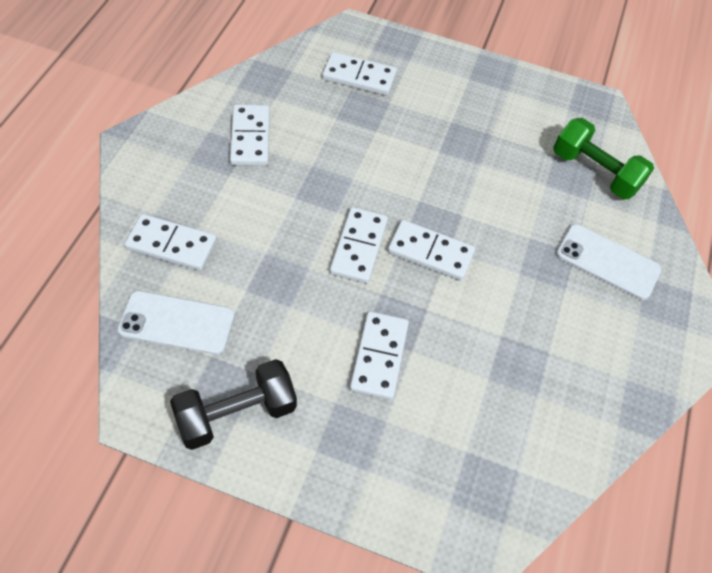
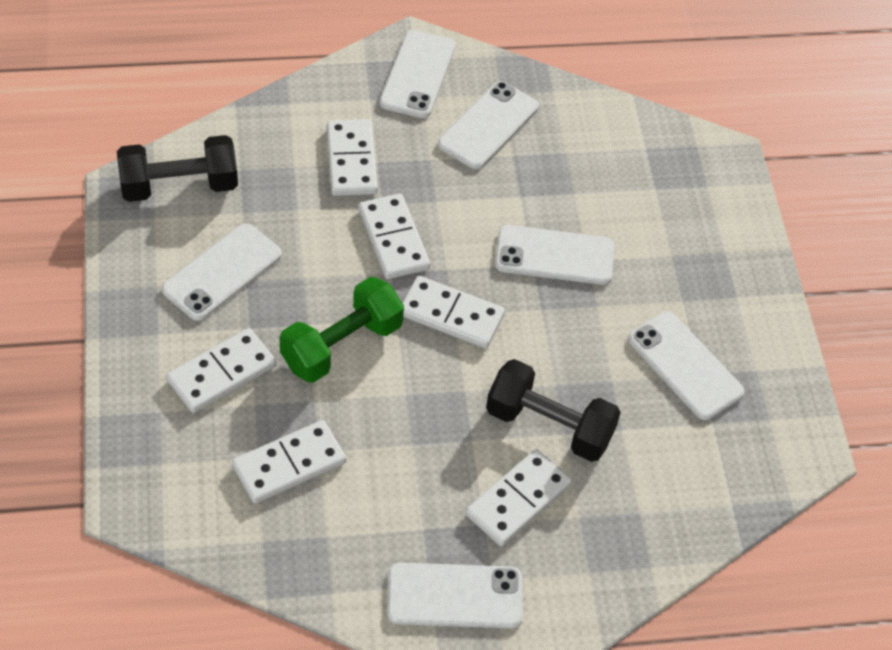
black dumbbell: 1 -> 2
white phone: 2 -> 6

